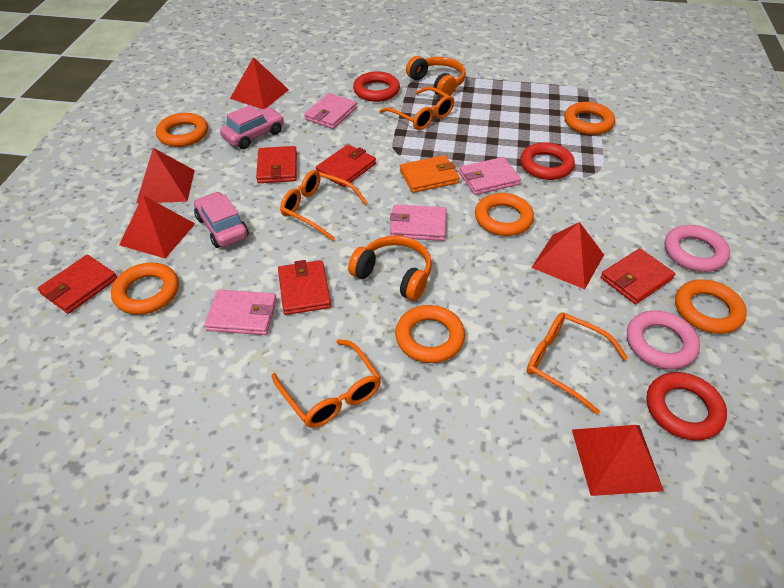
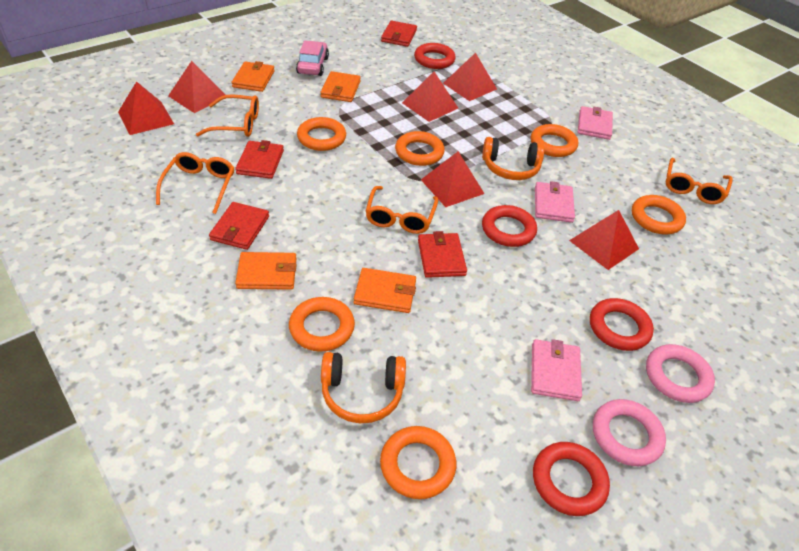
orange wallet: 1 -> 4
pink car: 2 -> 1
pink wallet: 4 -> 3
red pyramid: 5 -> 6
red ring: 3 -> 4
red wallet: 5 -> 4

